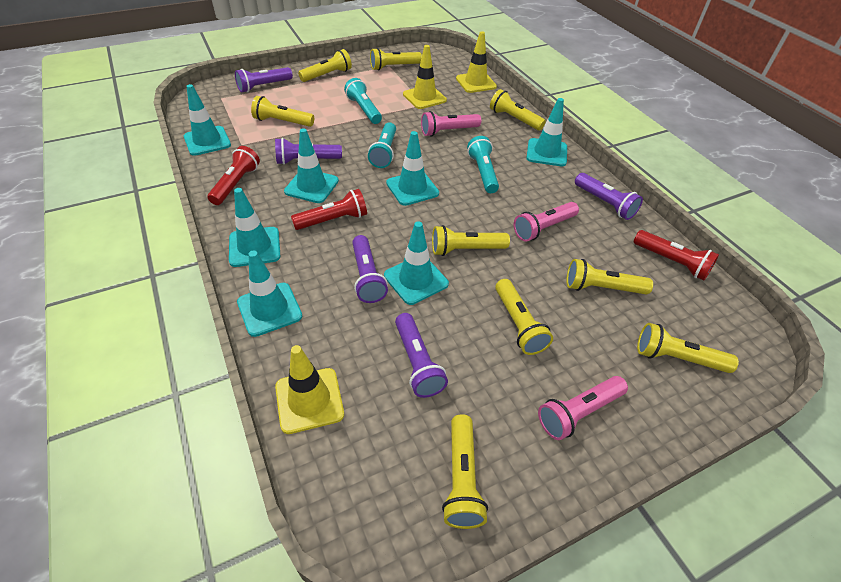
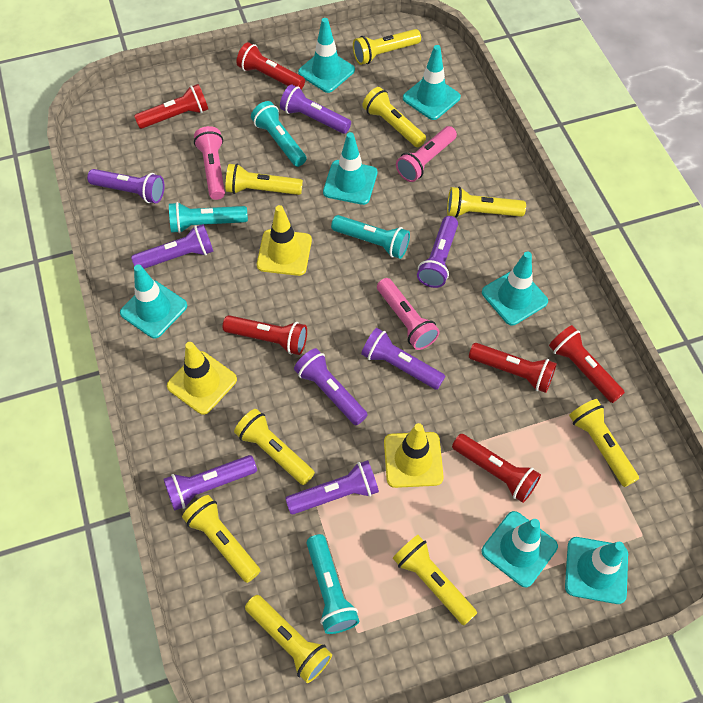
purple flashlight: 5 -> 8
red flashlight: 3 -> 6
turquoise flashlight: 3 -> 4

